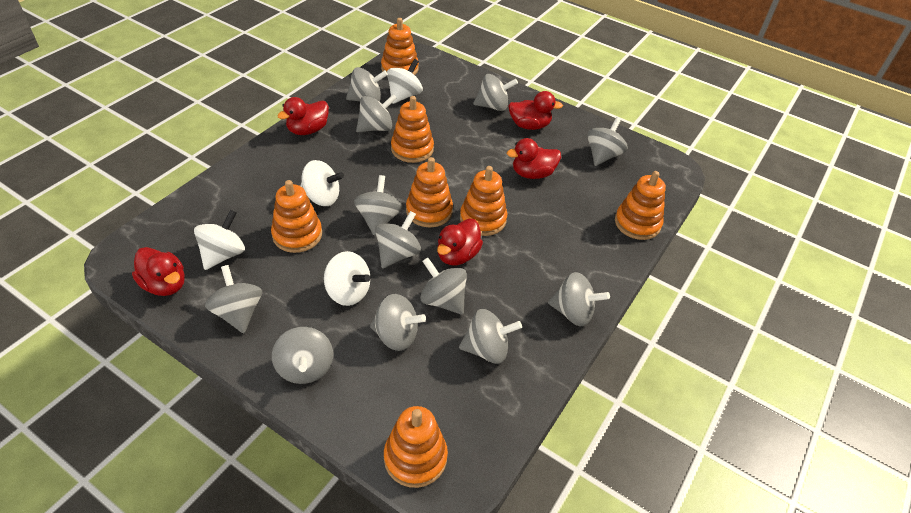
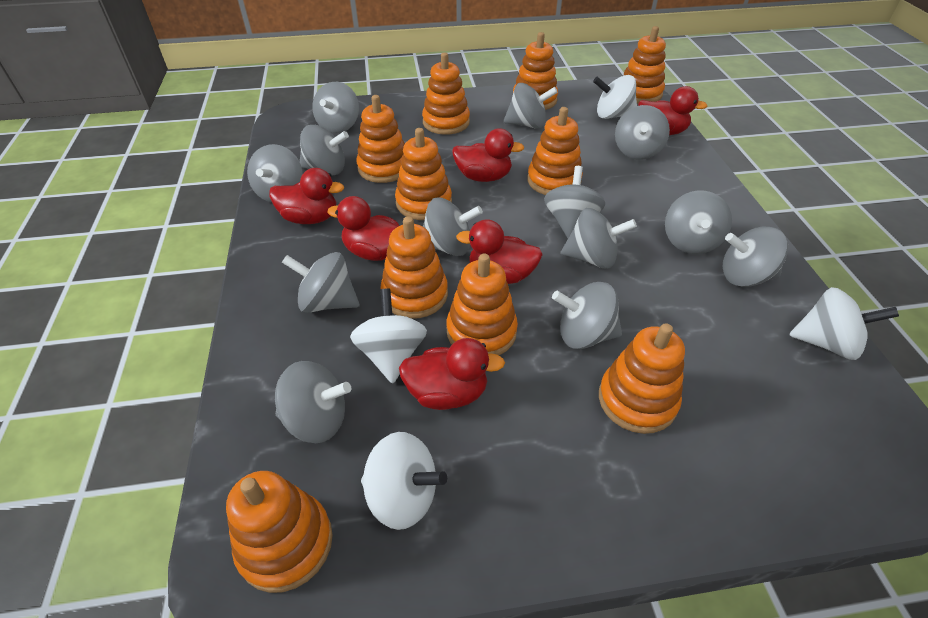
grey spinning top: 12 -> 13
orange stacking toy: 7 -> 10
red duck: 5 -> 6

